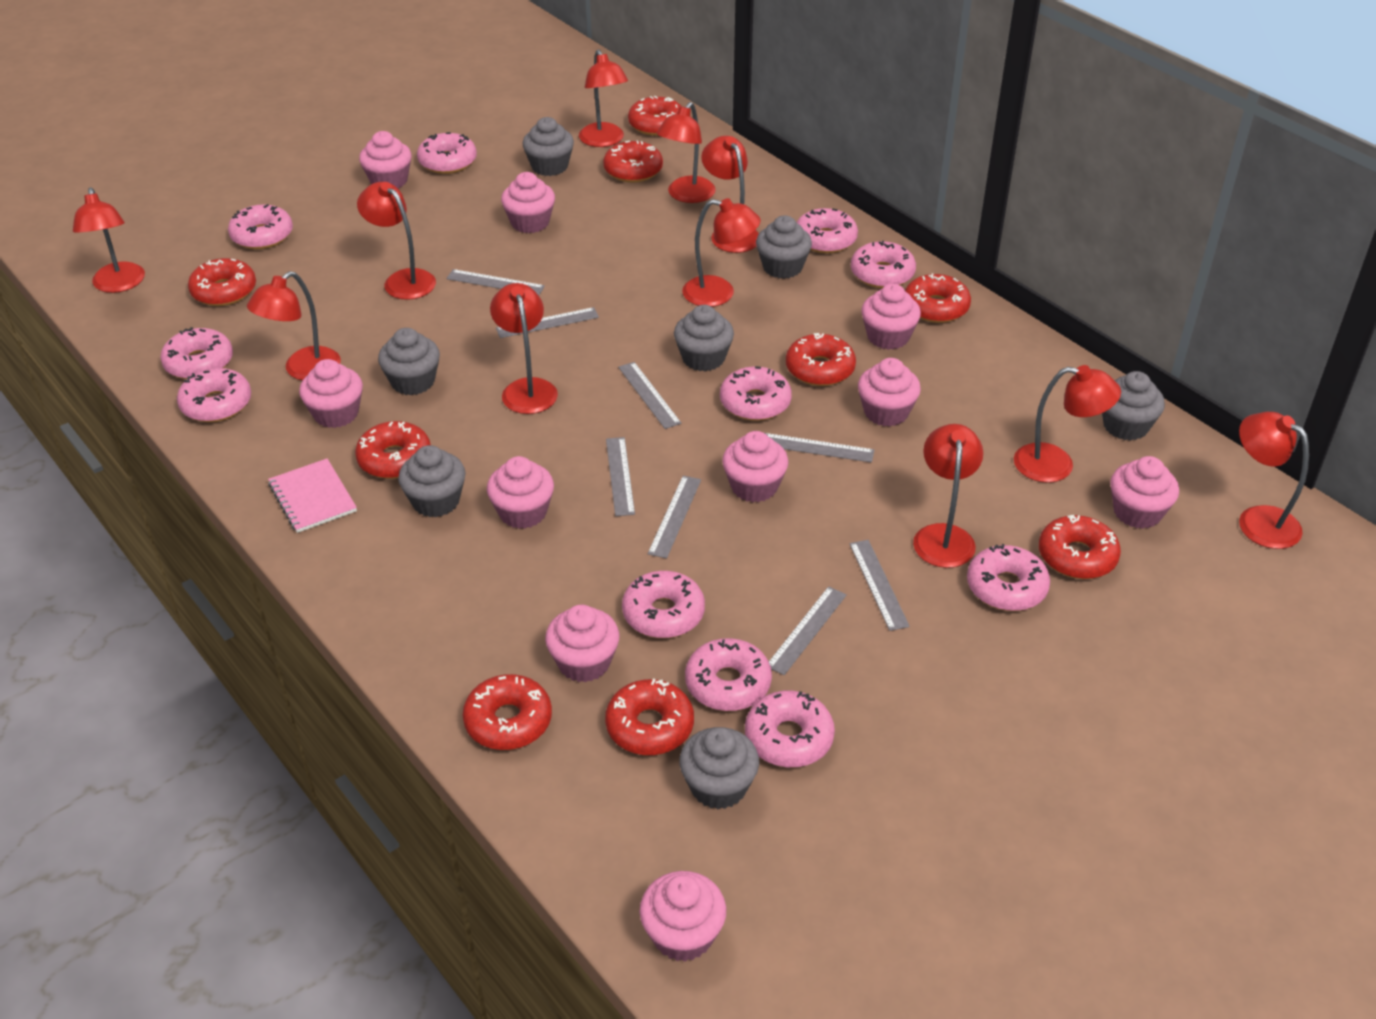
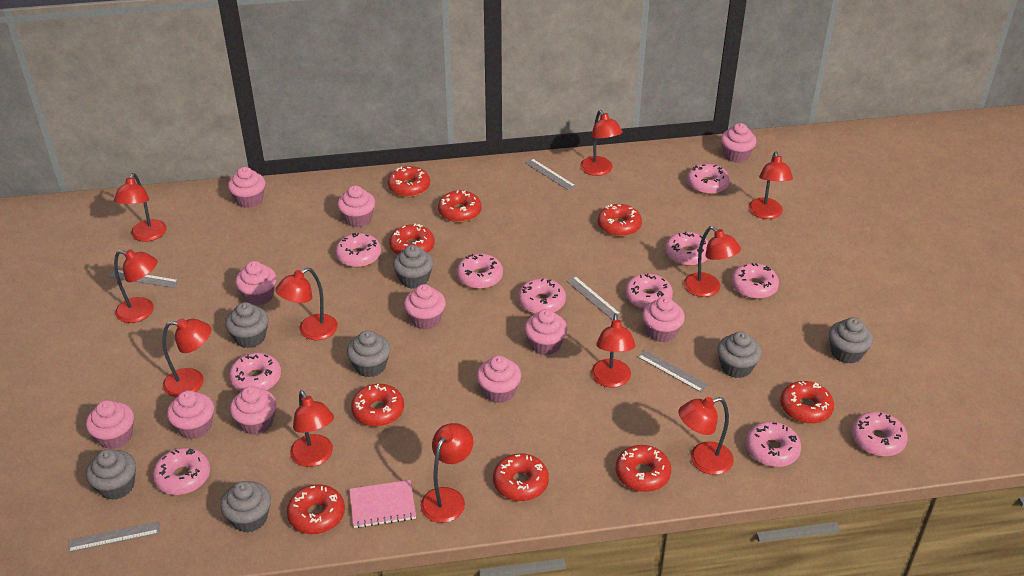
grey ruler: 8 -> 5
pink cupcake: 10 -> 11

